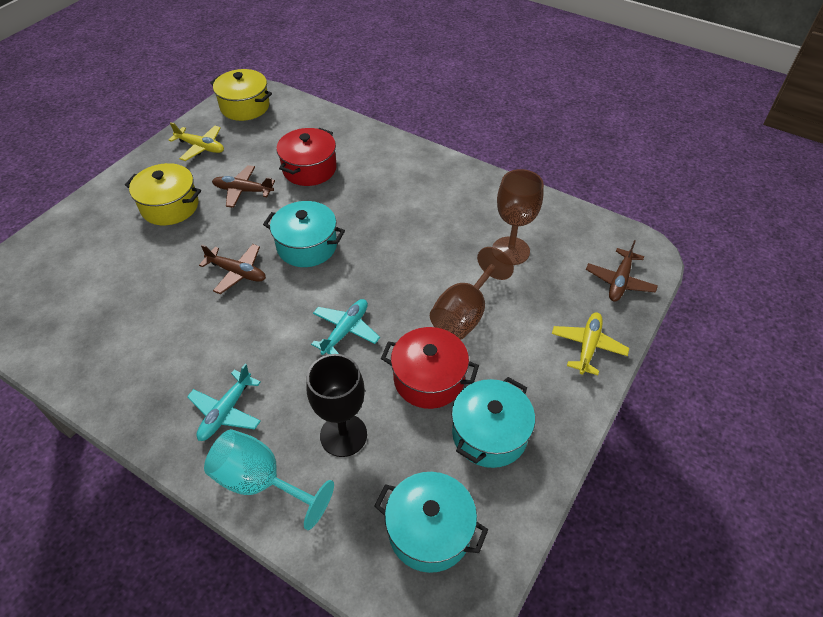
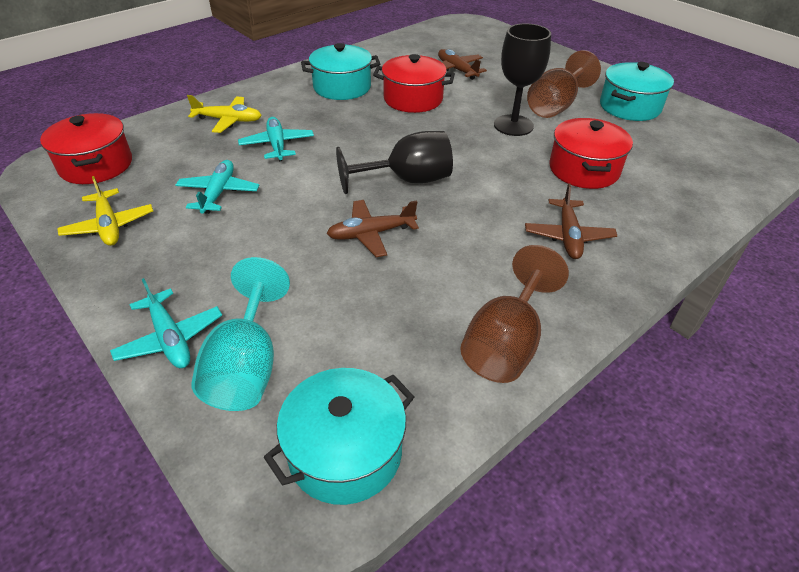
black goblet: 1 -> 2
red pot: 2 -> 3
turquoise plane: 2 -> 3
yellow pot: 2 -> 0

